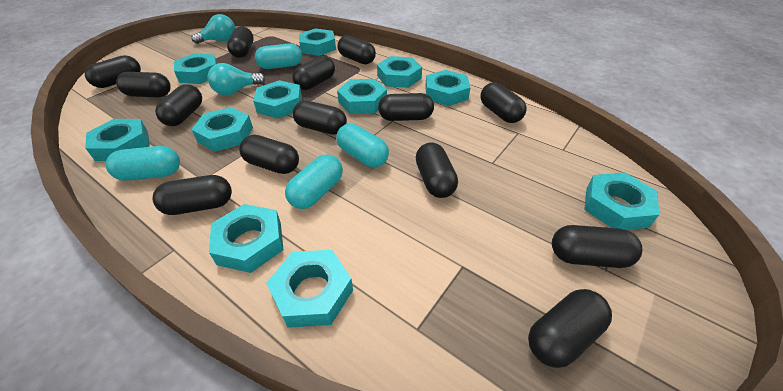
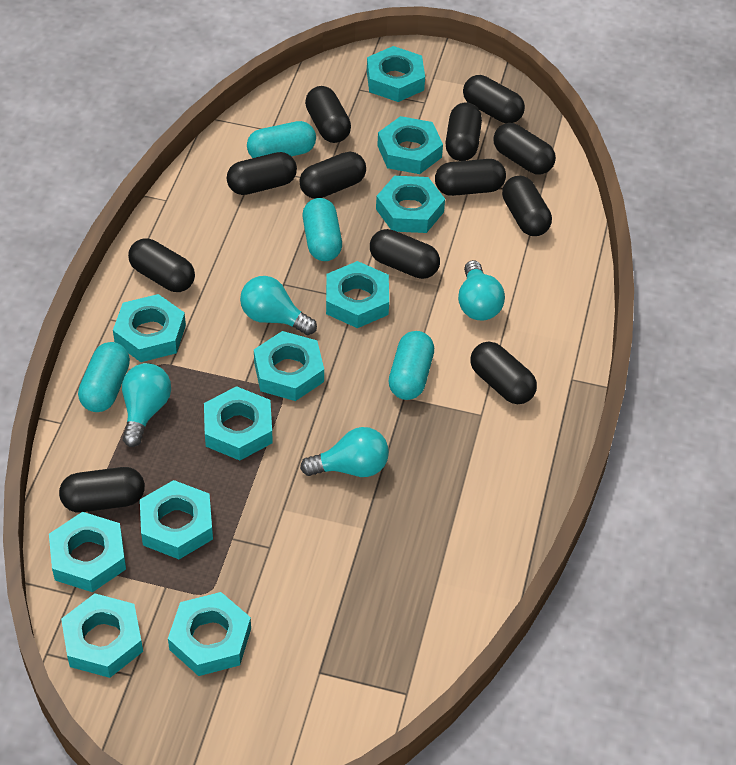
black capsule: 14 -> 12
turquoise light bulb: 2 -> 4

